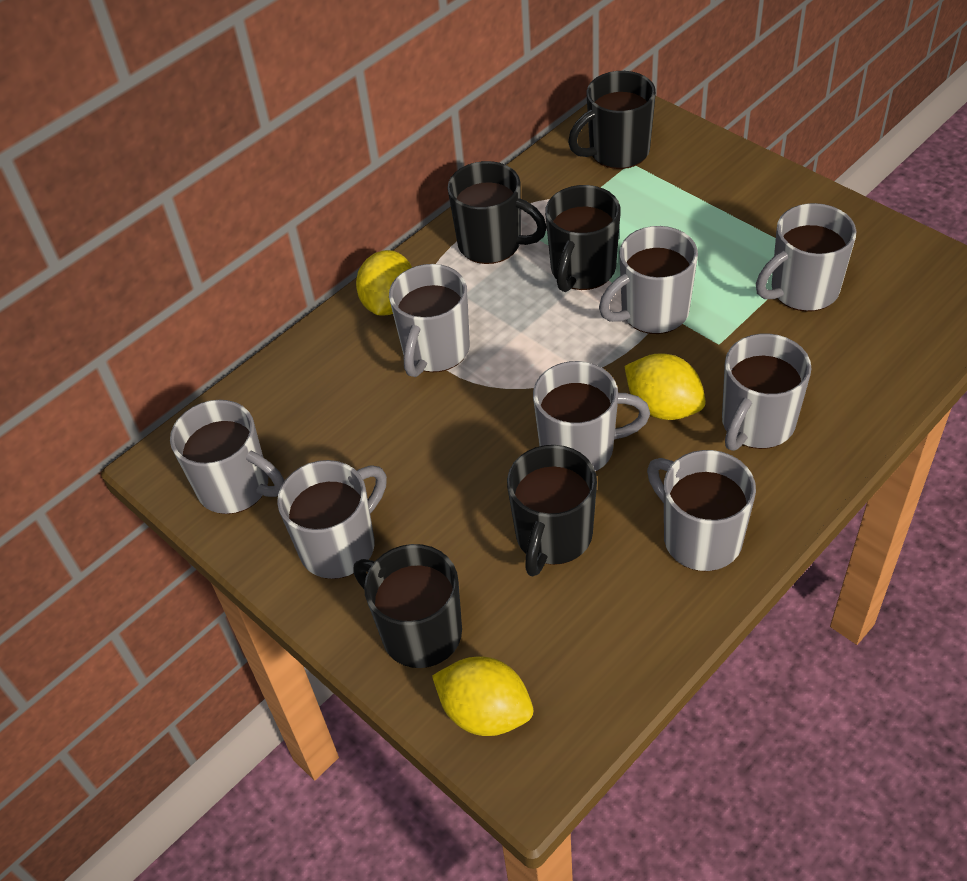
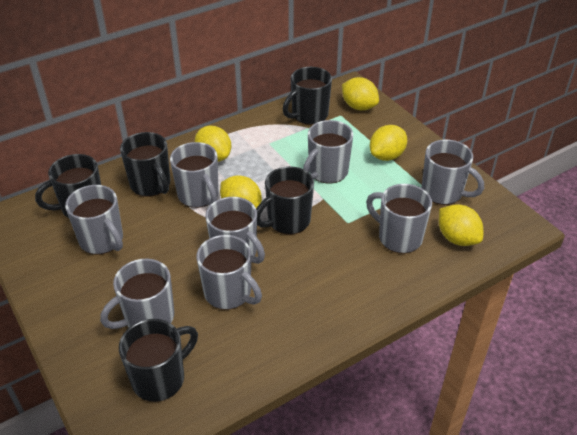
yellow lemon: 3 -> 5

